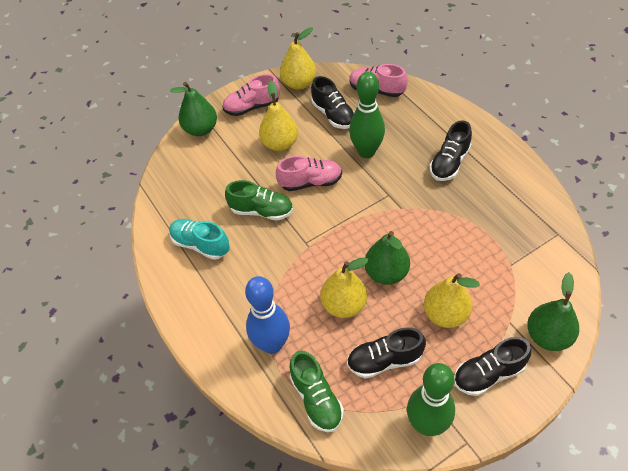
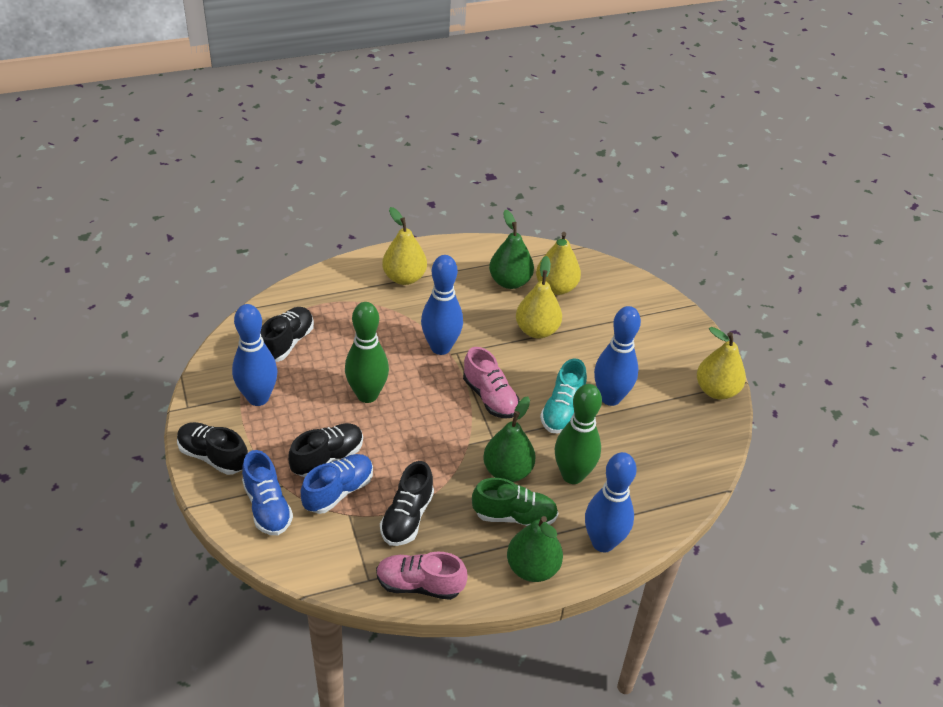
blue bowling pin: 1 -> 4
blue shoe: 0 -> 2
green shoe: 2 -> 1
pink shoe: 3 -> 2

